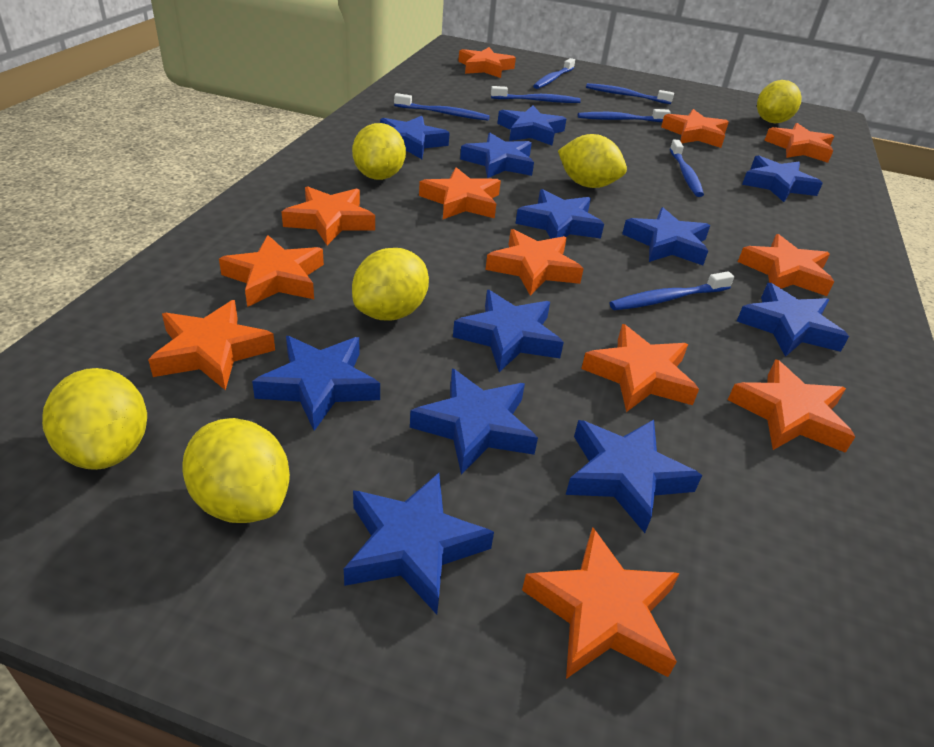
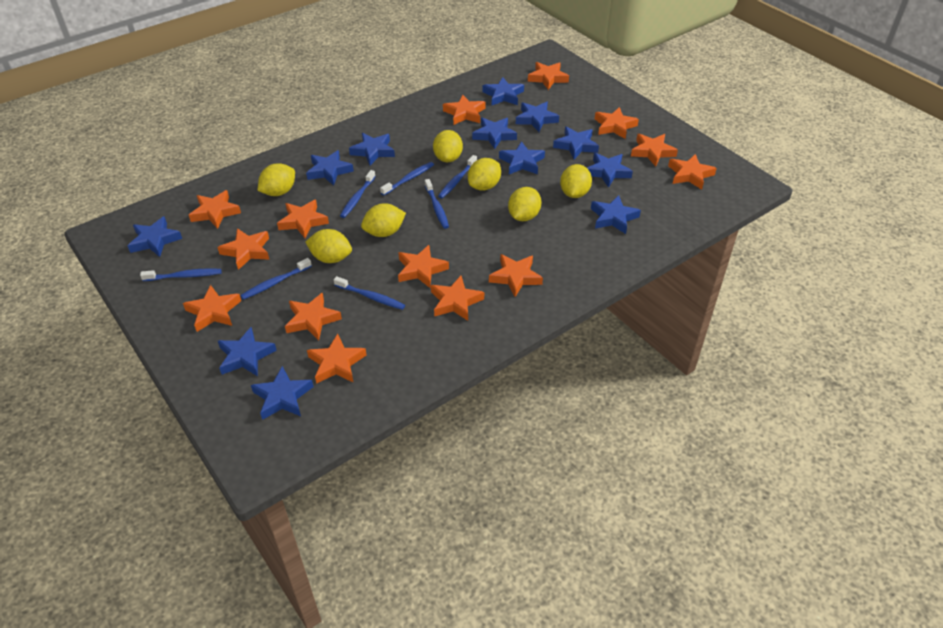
orange star: 12 -> 14
yellow lemon: 6 -> 7

